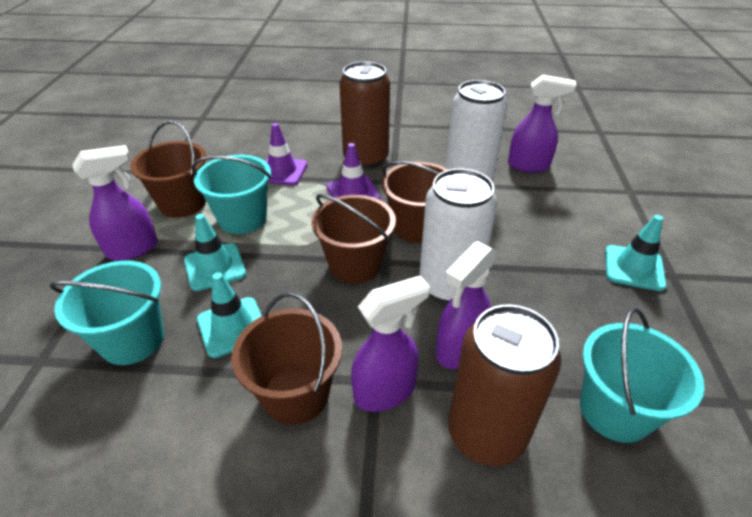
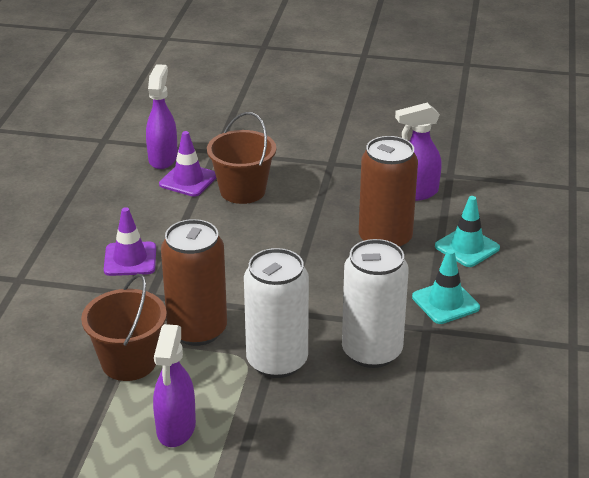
brown bucket: 4 -> 2
purple spray bottle: 4 -> 3
turquoise bucket: 3 -> 0
turquoise traffic cone: 3 -> 2

